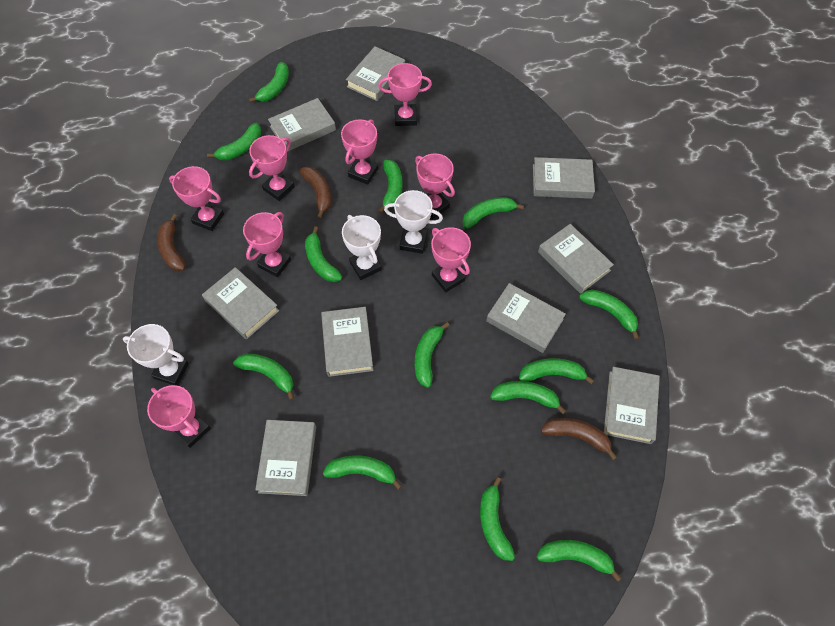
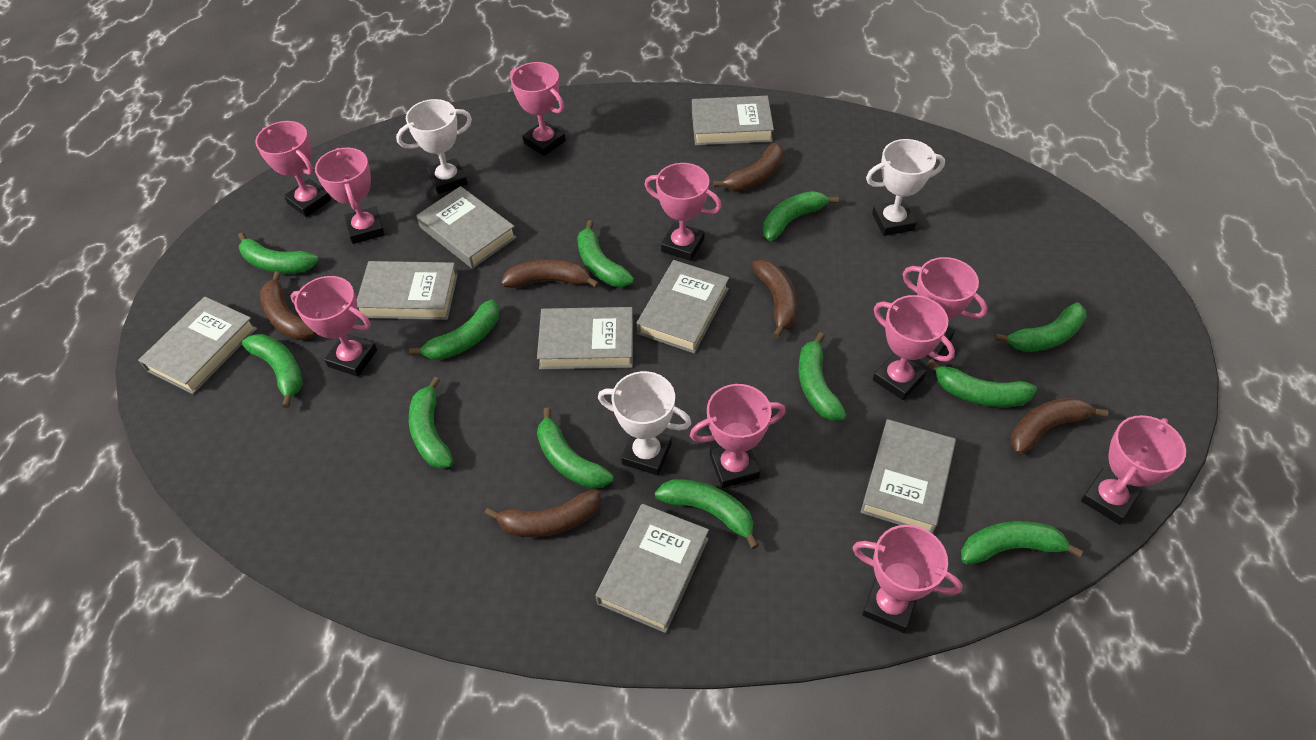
brown banana: 3 -> 6
green banana: 13 -> 12
grey book: 9 -> 8
pink trophy: 8 -> 10

